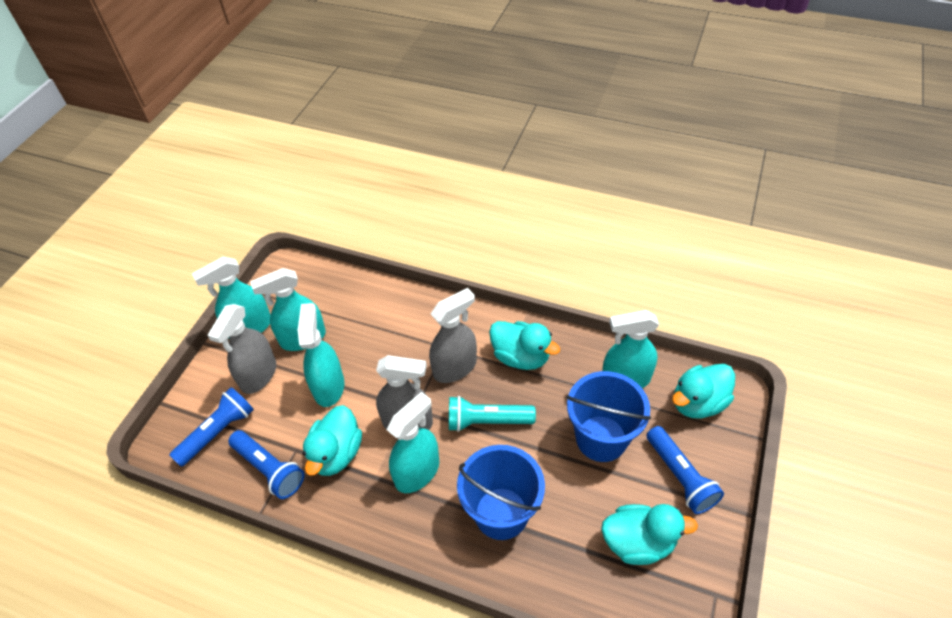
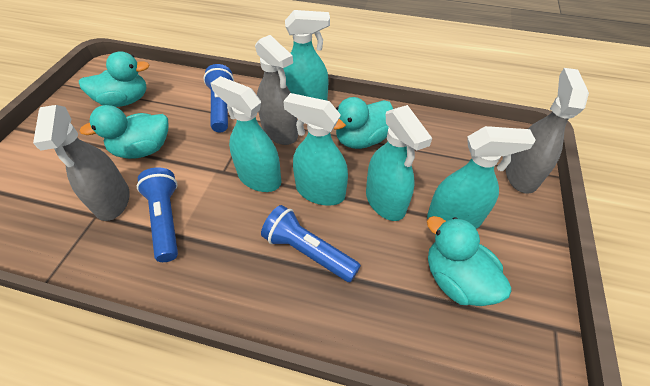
blue bucket: 2 -> 0
turquoise flashlight: 1 -> 0

